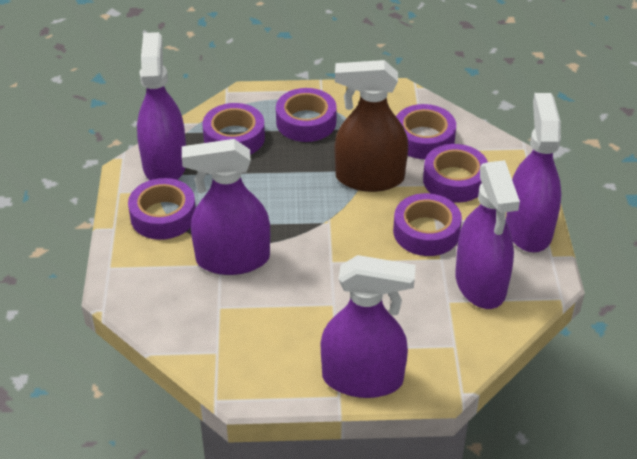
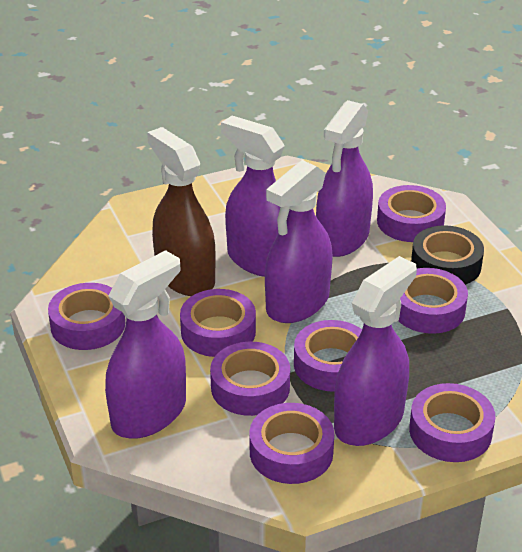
black tape: 0 -> 1
purple tape: 6 -> 8

